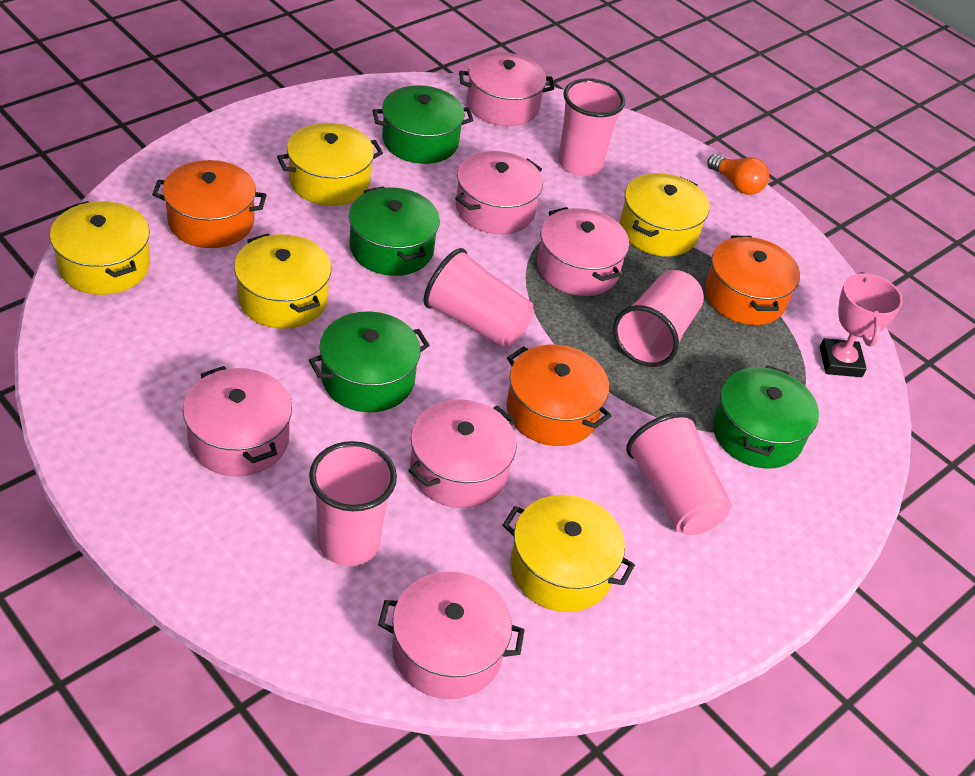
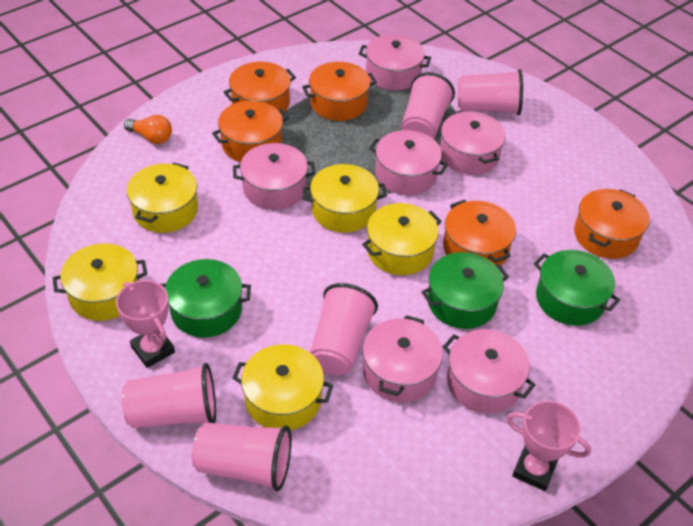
green pot: 4 -> 3
orange pot: 3 -> 5
pink trophy: 1 -> 2

